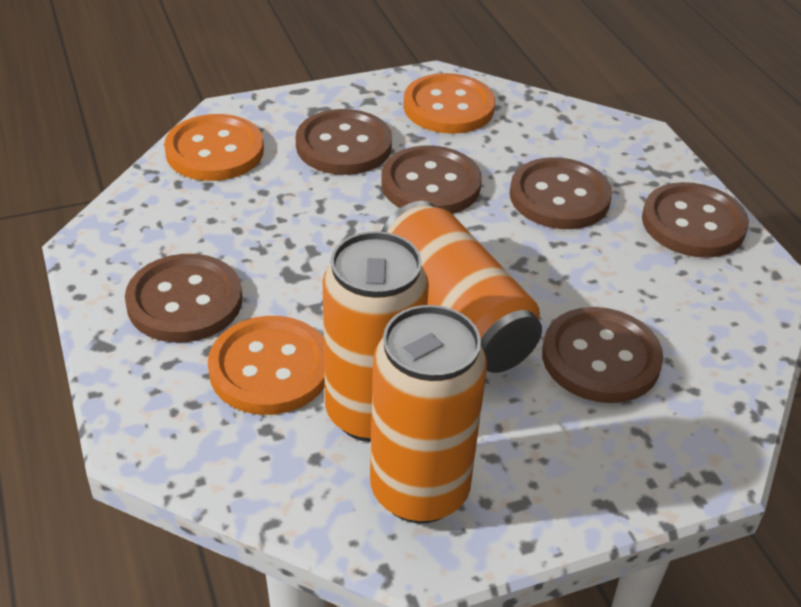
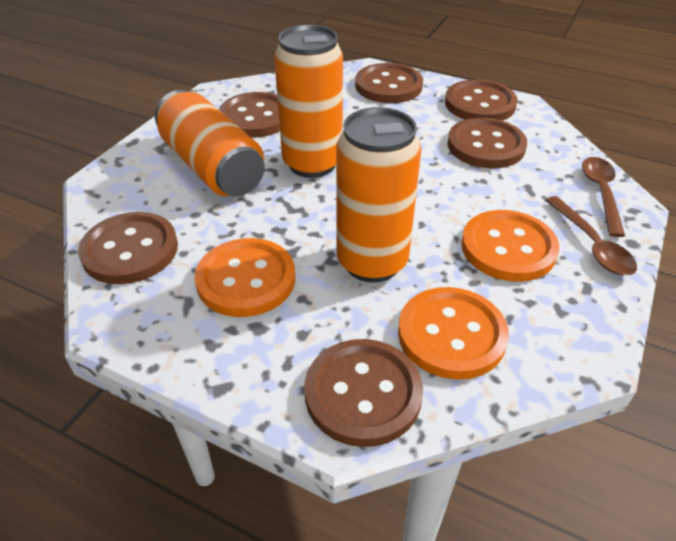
brown spoon: 0 -> 2

